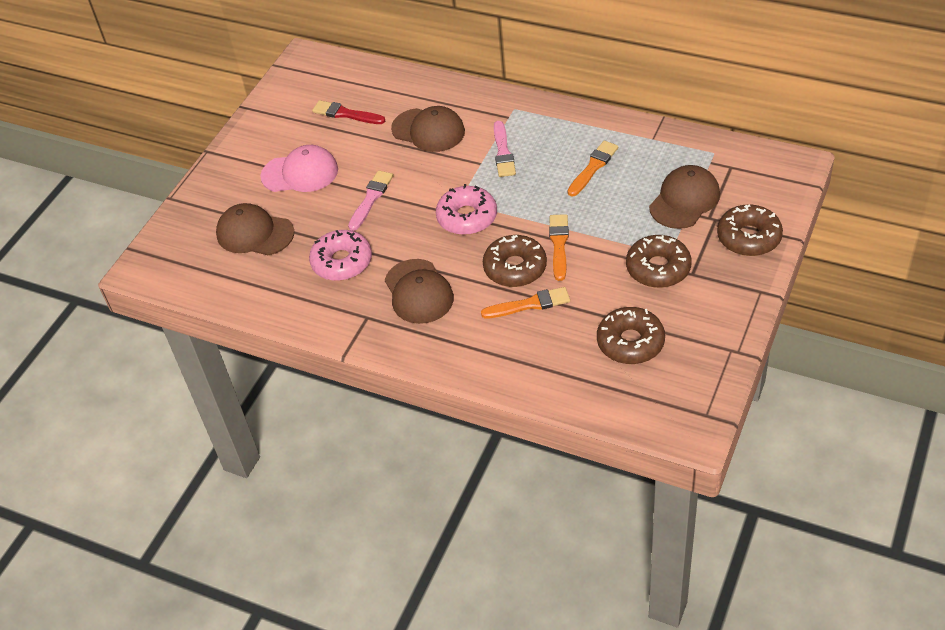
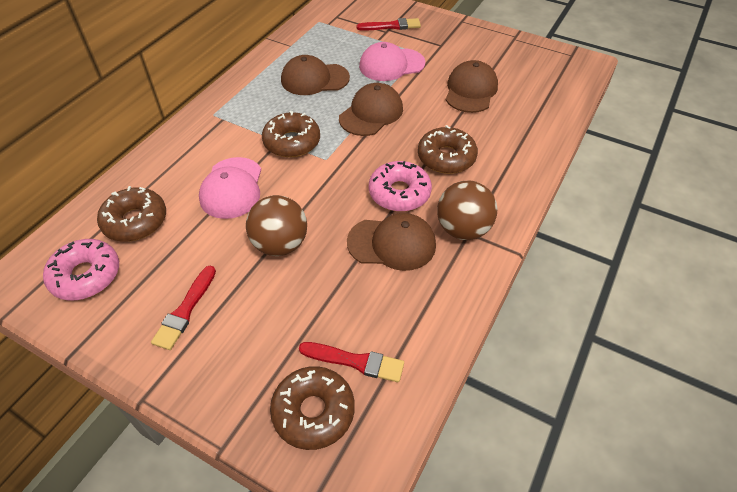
brown ball: 0 -> 2
orange brush: 3 -> 0
pink brush: 2 -> 0
pink cap: 1 -> 2
red brush: 1 -> 3

